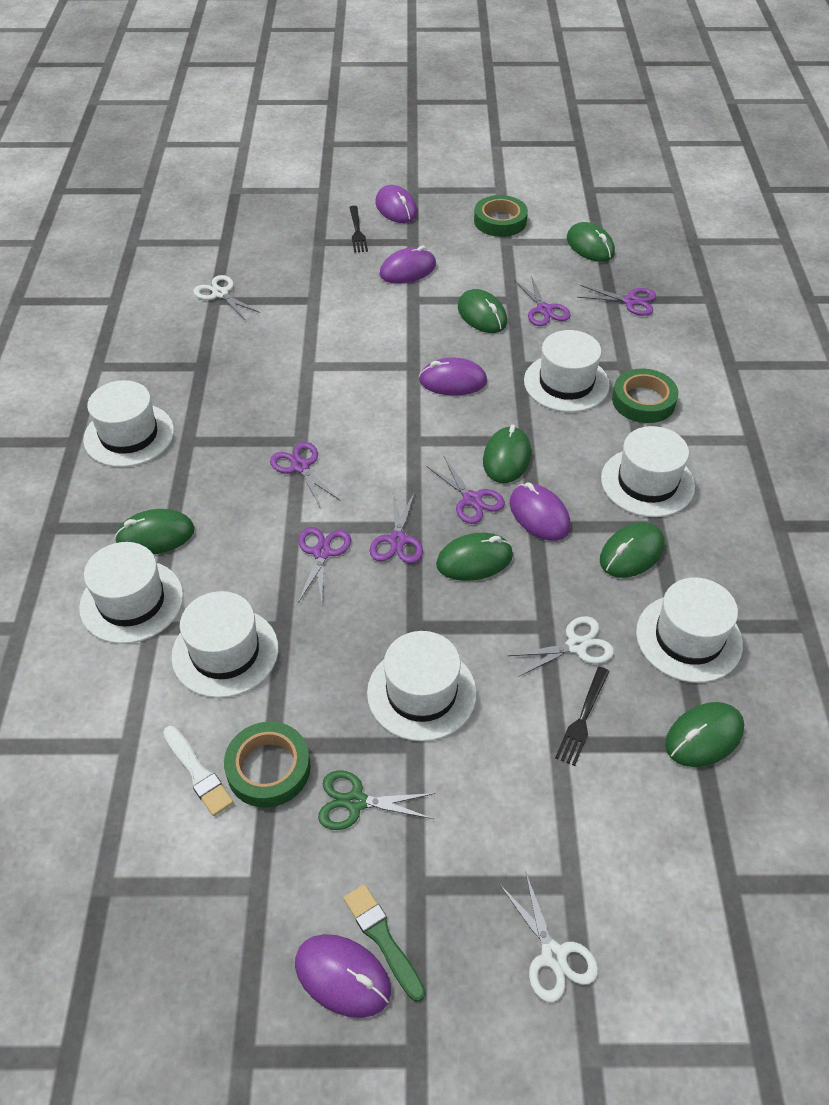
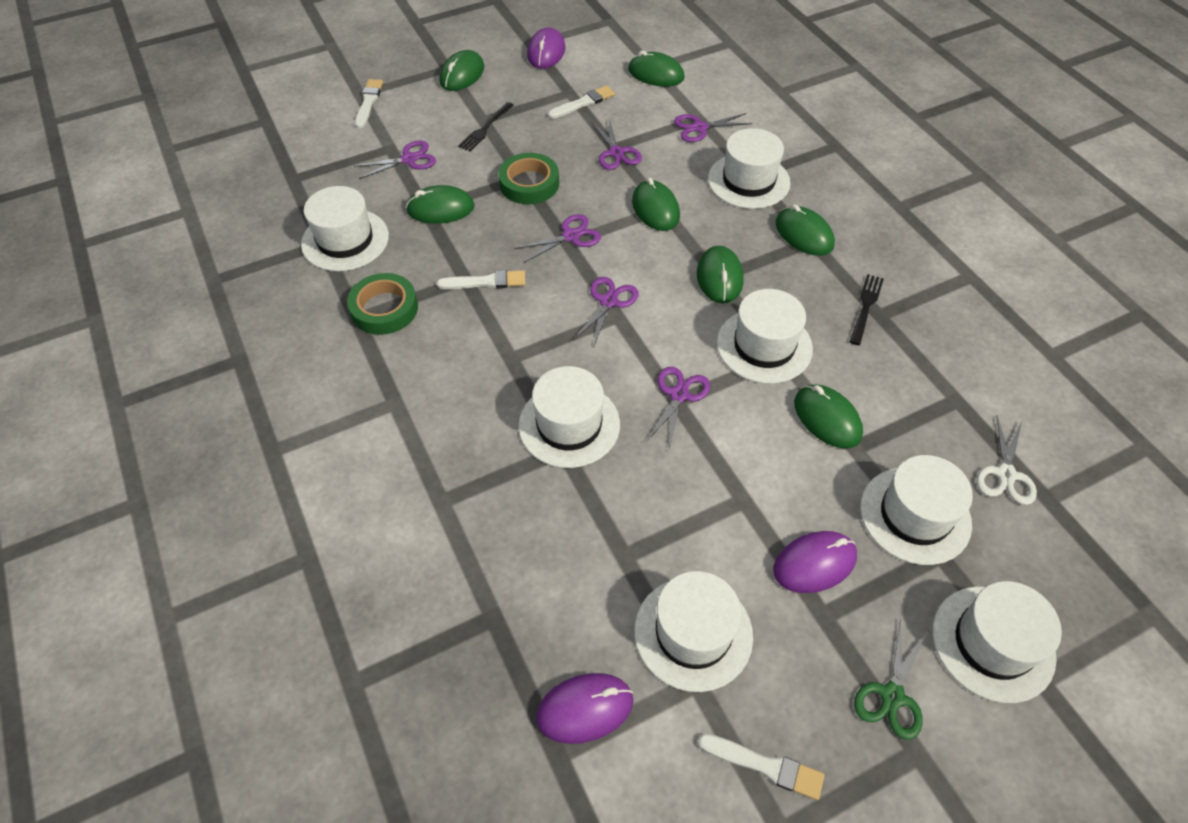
green brush: 1 -> 0
green tape: 3 -> 2
purple mouse: 5 -> 3
white brush: 1 -> 4
white scissors: 3 -> 1

